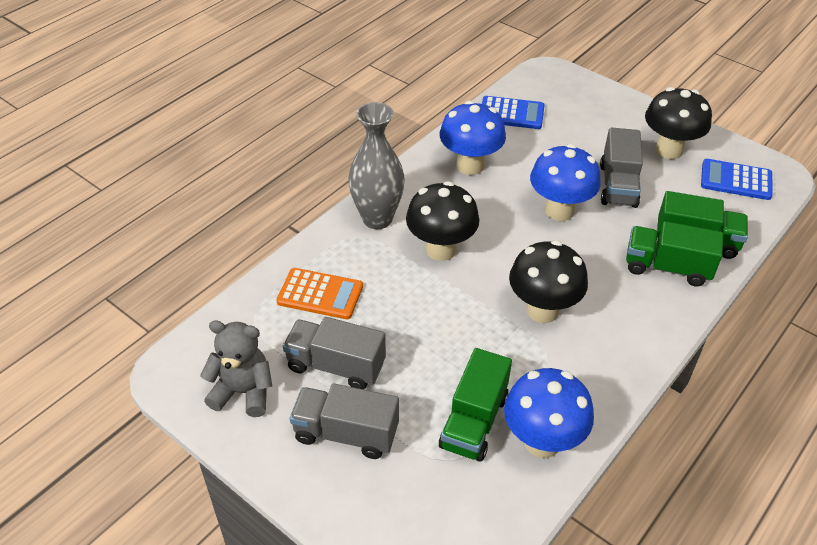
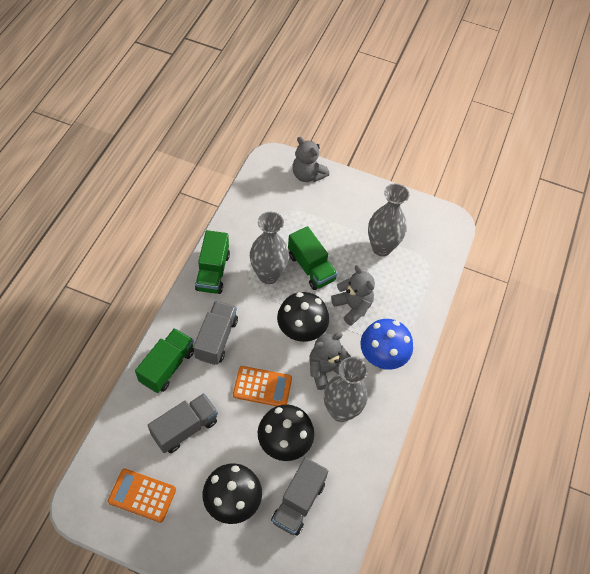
blue calculator: 2 -> 0
blue mushroom: 3 -> 1
grey teddy bear: 1 -> 3
grey vase: 1 -> 3
orange calculator: 1 -> 2

